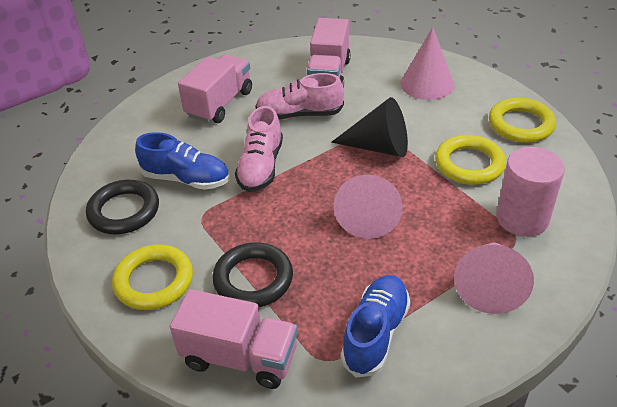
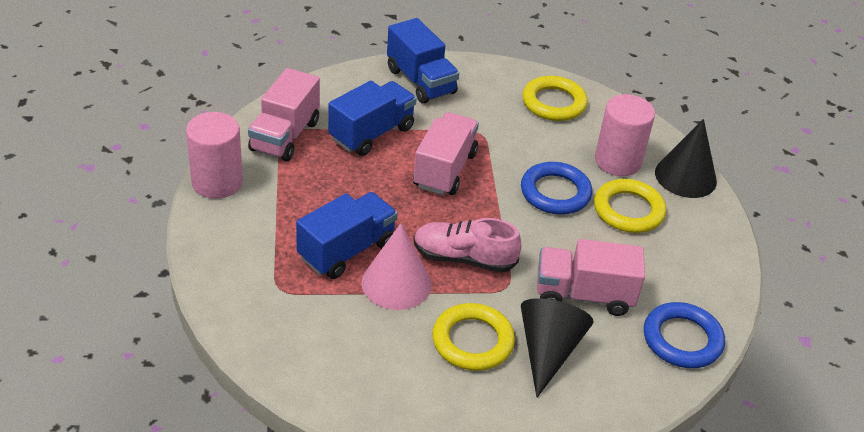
black cone: 1 -> 2
black ring: 2 -> 0
blue ring: 0 -> 2
blue shoe: 2 -> 0
blue truck: 0 -> 3
pink cone: 3 -> 1
pink cylinder: 1 -> 2
pink shoe: 2 -> 1

